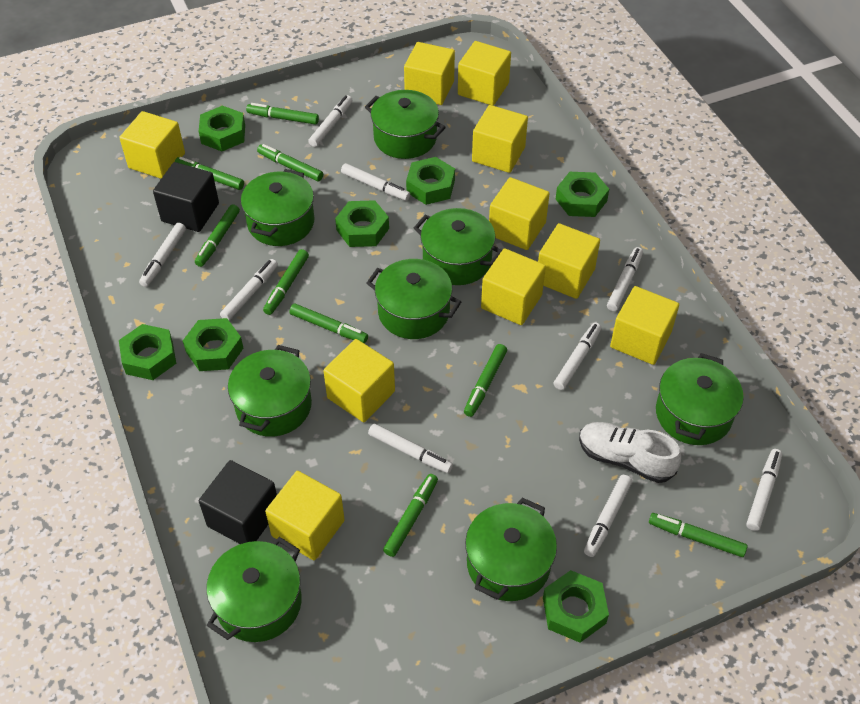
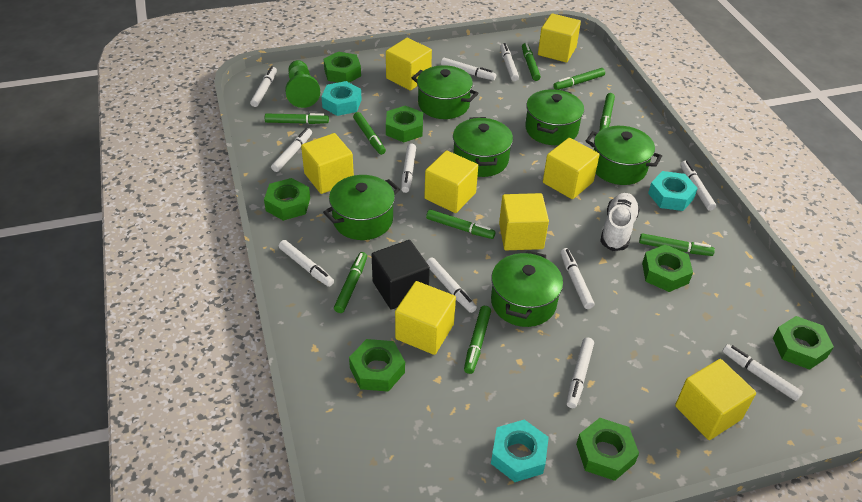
black cube: 2 -> 1
green pawn: 0 -> 1
green pot: 8 -> 6
turquoise nut: 0 -> 3
white marker: 9 -> 11
yellow cube: 10 -> 8

